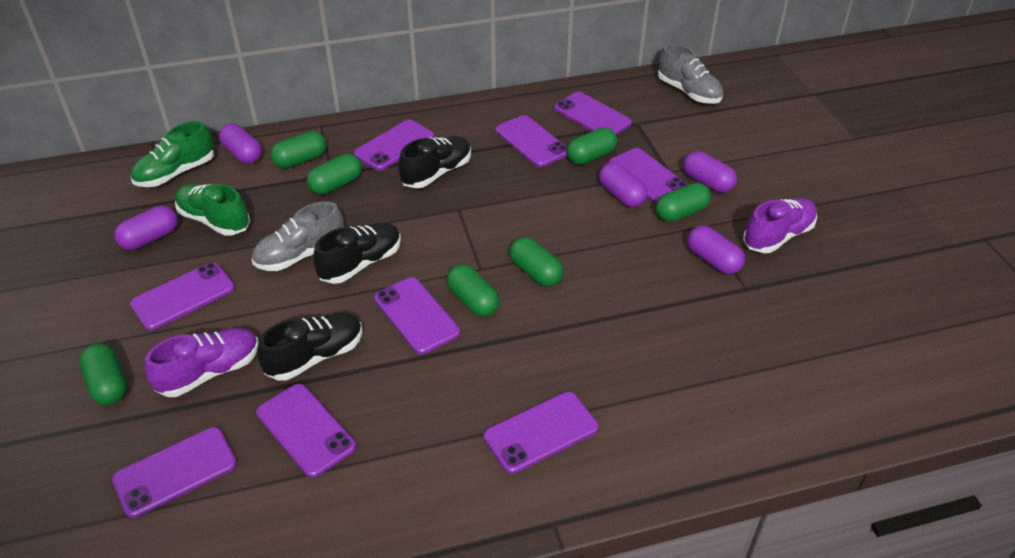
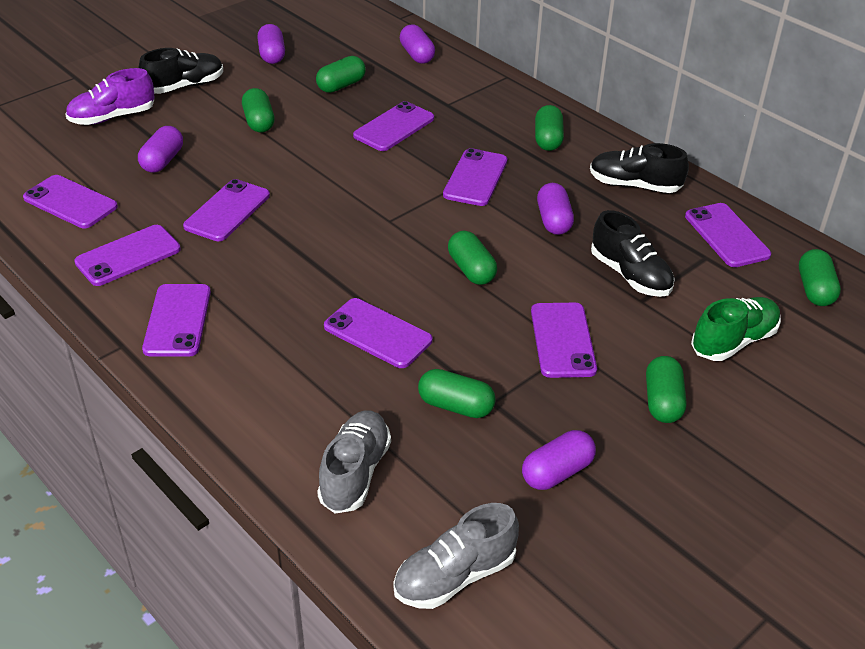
green shoe: 2 -> 1
purple shoe: 2 -> 1

